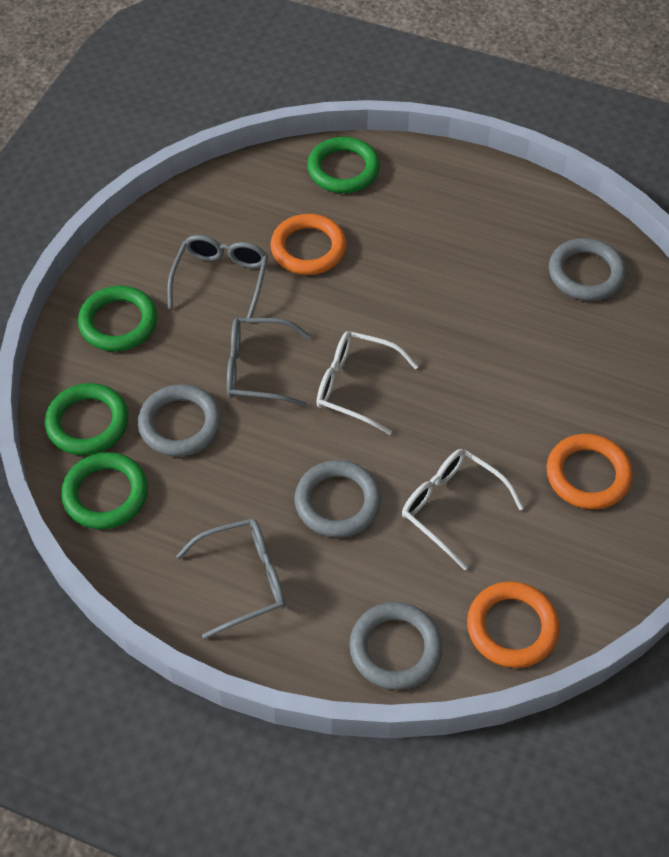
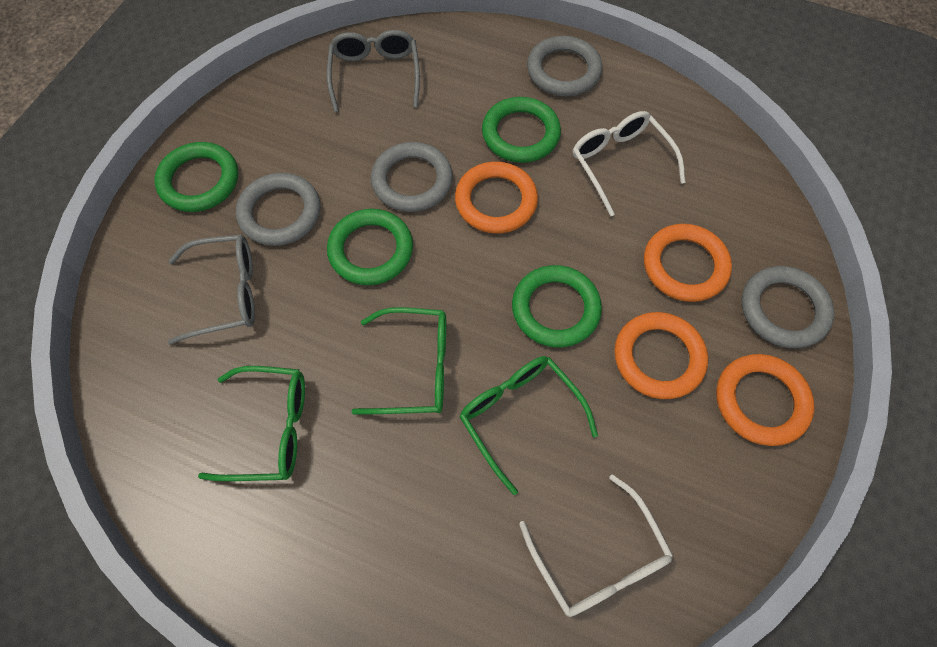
green glasses: 0 -> 3
grey glasses: 3 -> 2
orange ring: 3 -> 4

